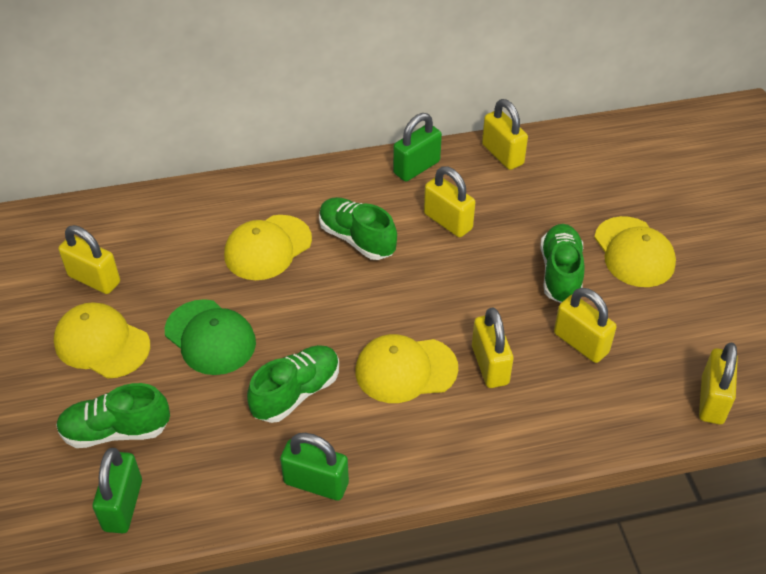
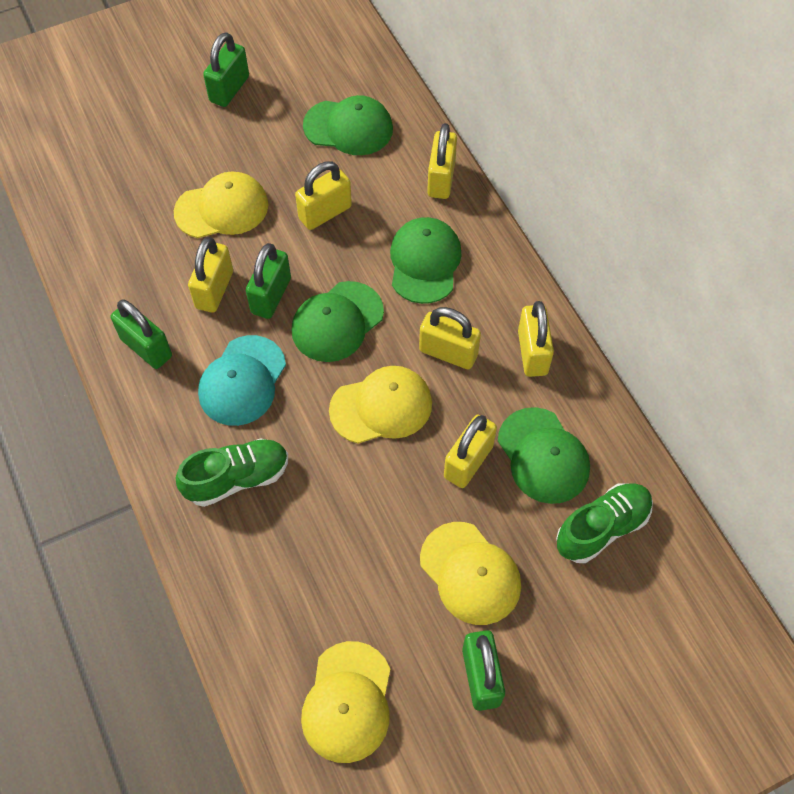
green cap: 1 -> 4
green padlock: 3 -> 4
green shoe: 4 -> 2
turquoise cap: 0 -> 1

